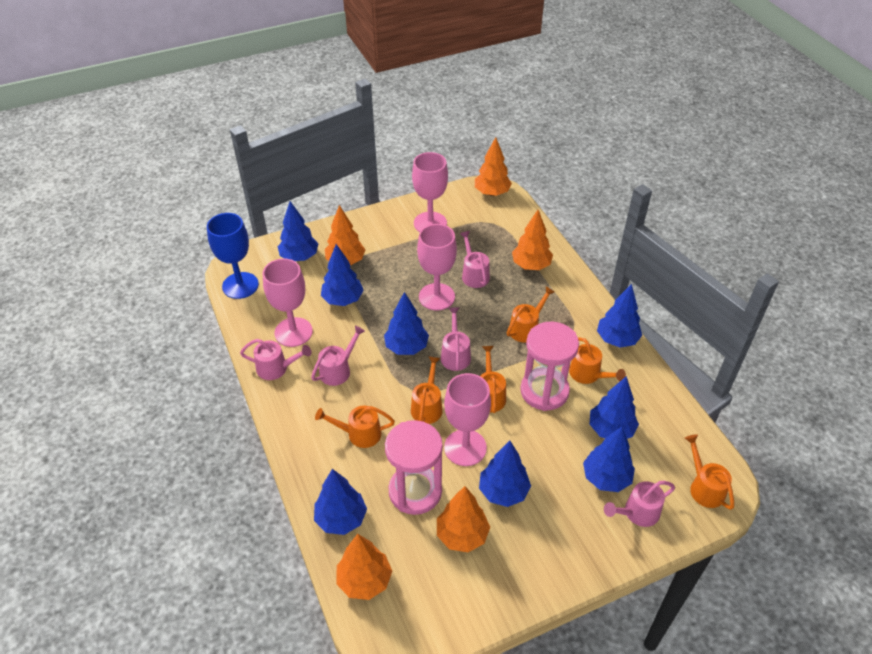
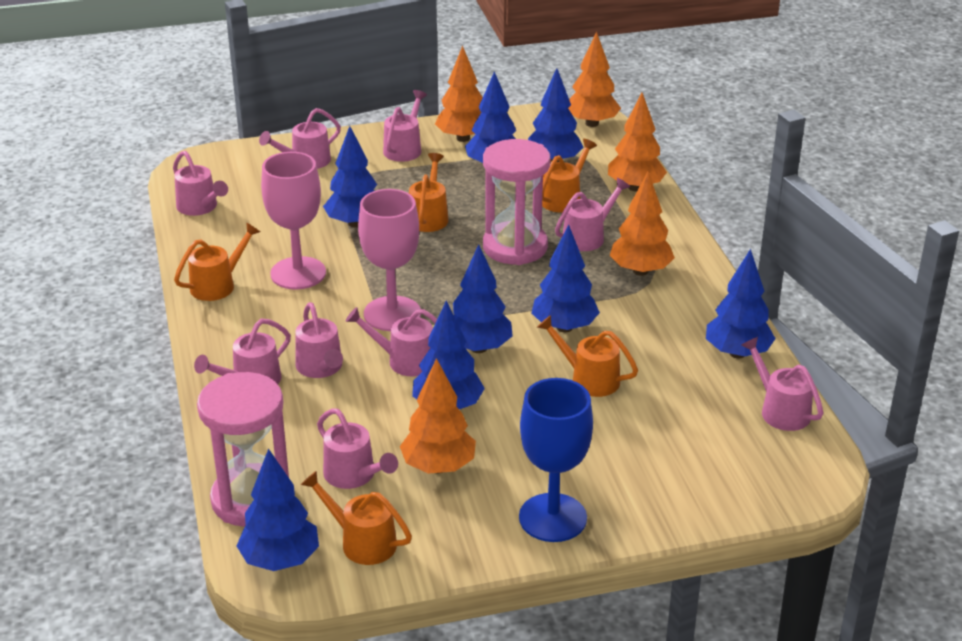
orange watering can: 6 -> 5
pink goblet: 4 -> 2
pink watering can: 5 -> 9

